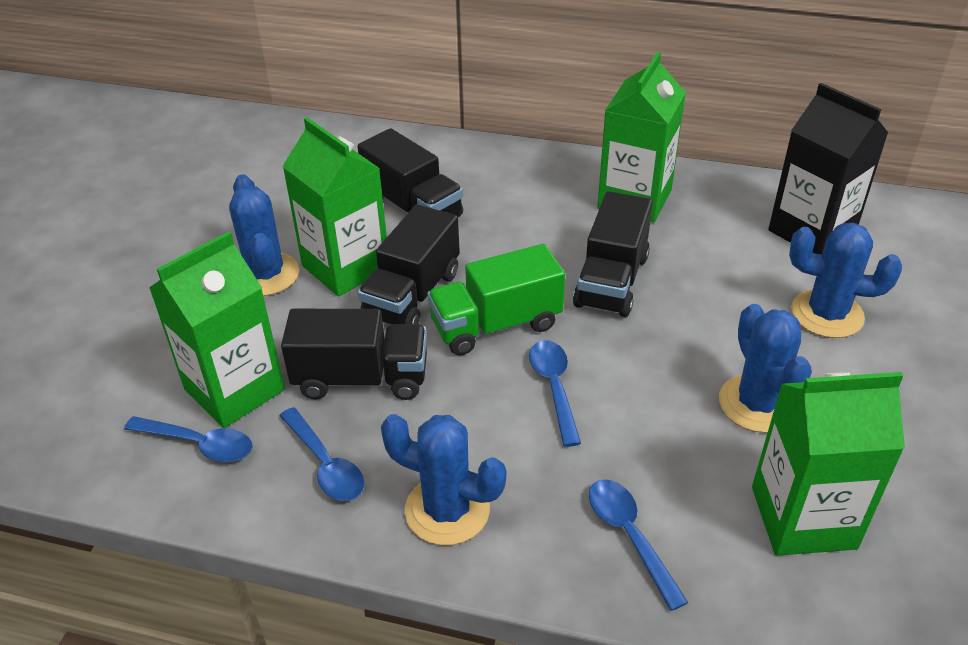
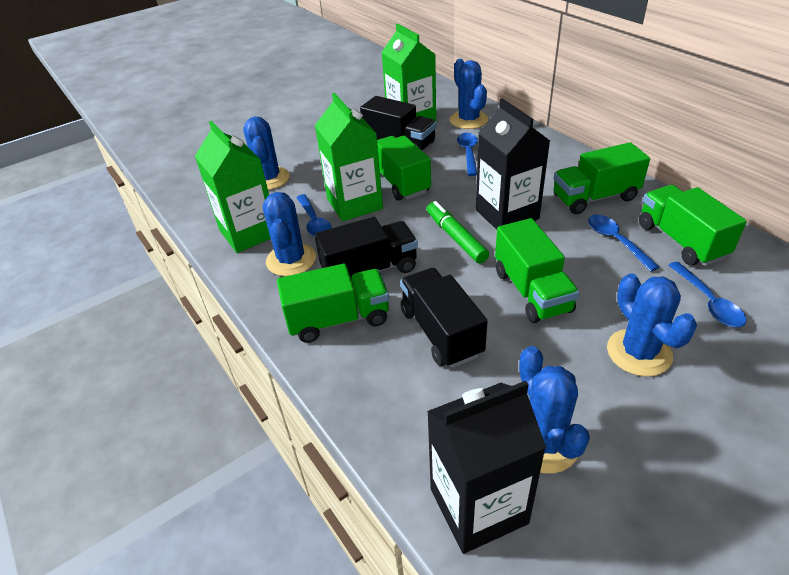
black carton: 1 -> 2
black truck: 4 -> 3
blue cactus: 4 -> 5
green carton: 4 -> 3
green marker: 0 -> 1
green truck: 1 -> 5

